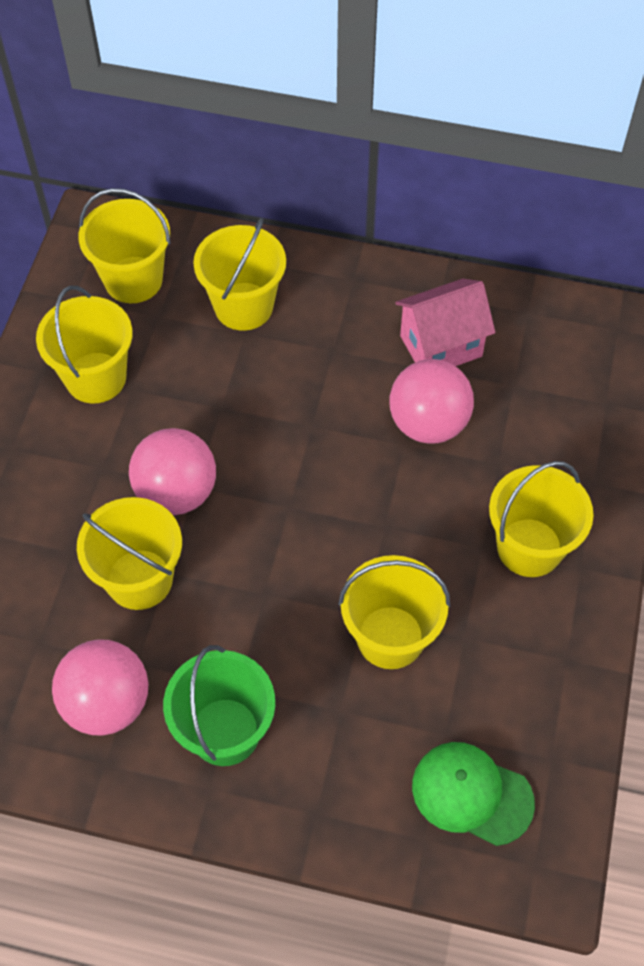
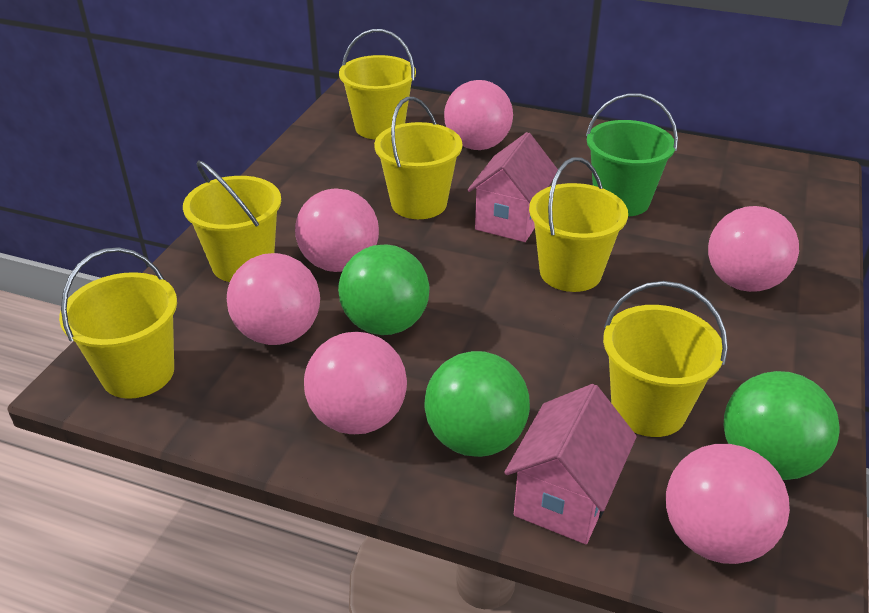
green ball: 0 -> 3
green cap: 1 -> 0
pink ball: 3 -> 6
pink house: 1 -> 2

